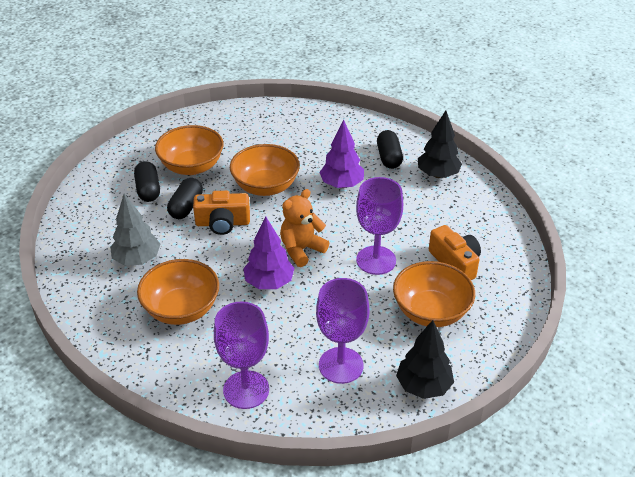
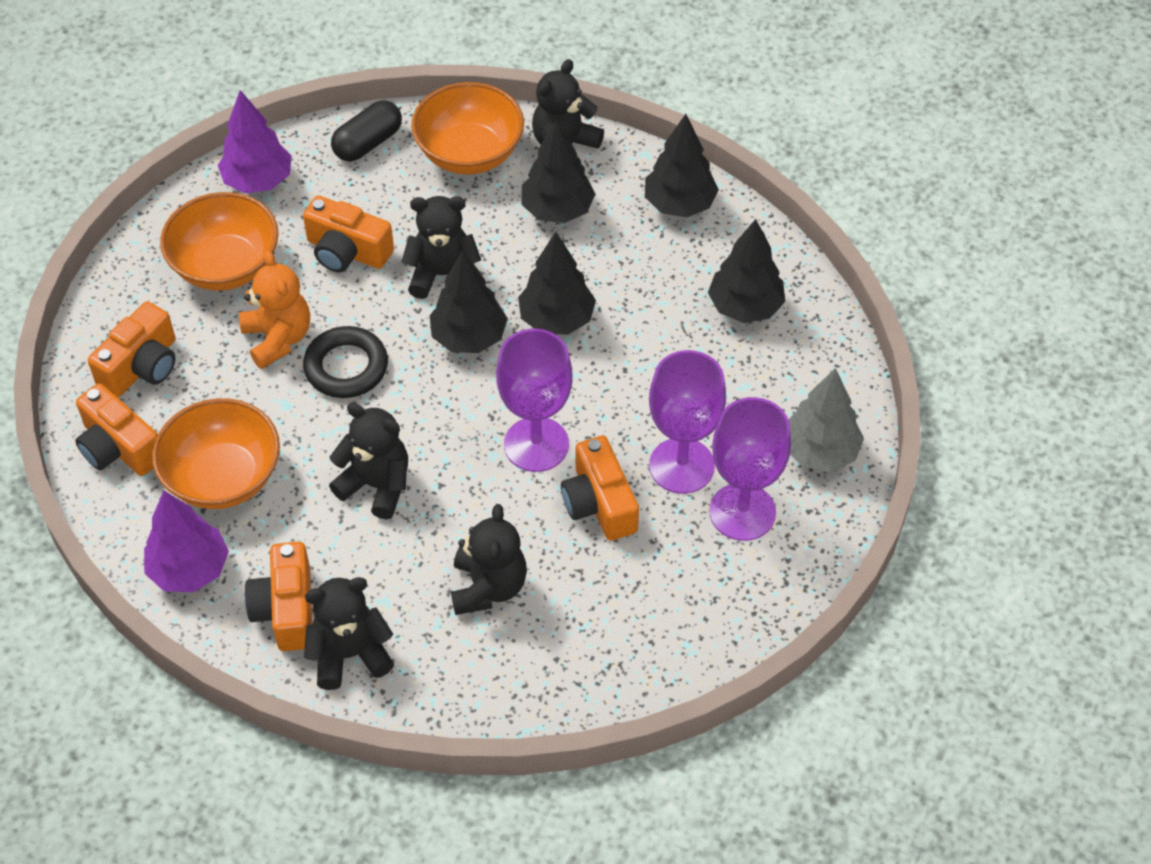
black capsule: 3 -> 1
black ring: 0 -> 1
black teddy bear: 0 -> 5
black tree: 2 -> 5
orange bowl: 4 -> 3
orange camera: 2 -> 5

